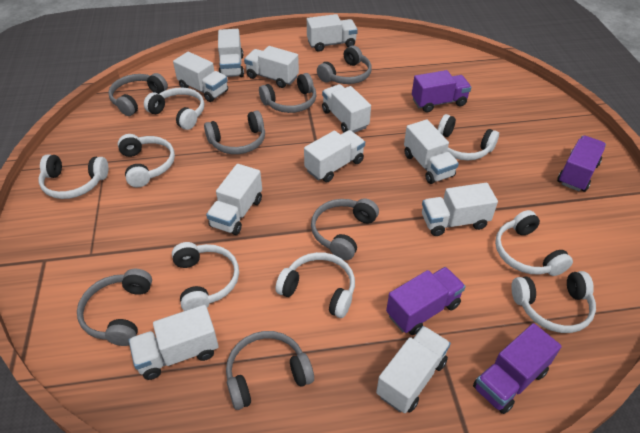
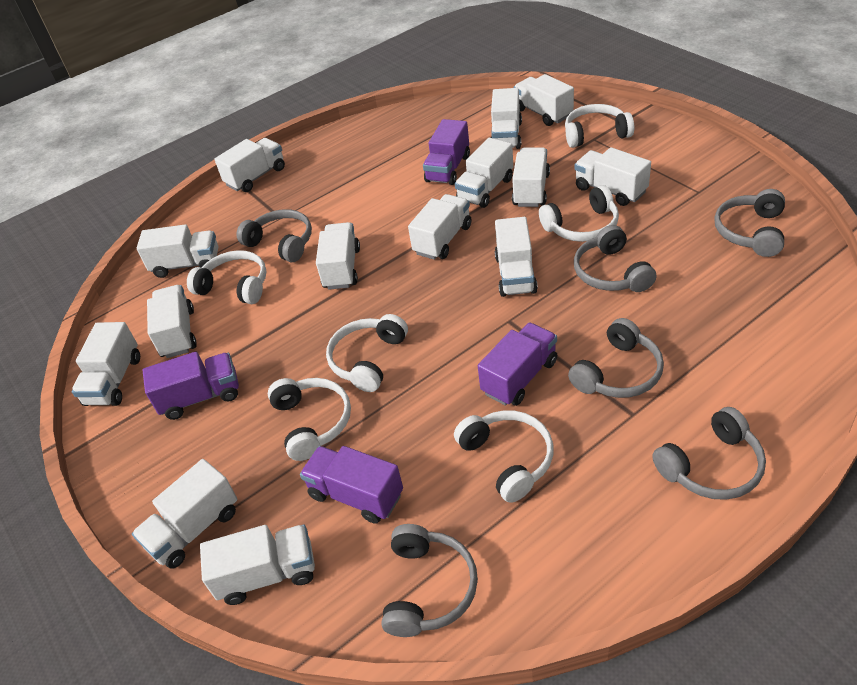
grey headphones: 7 -> 6
white headphones: 8 -> 6
white truck: 11 -> 14

